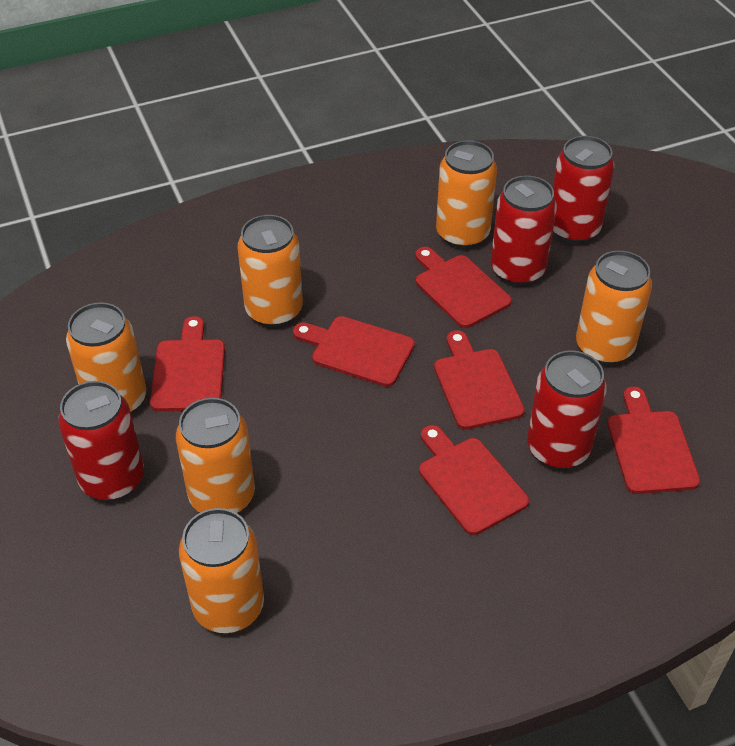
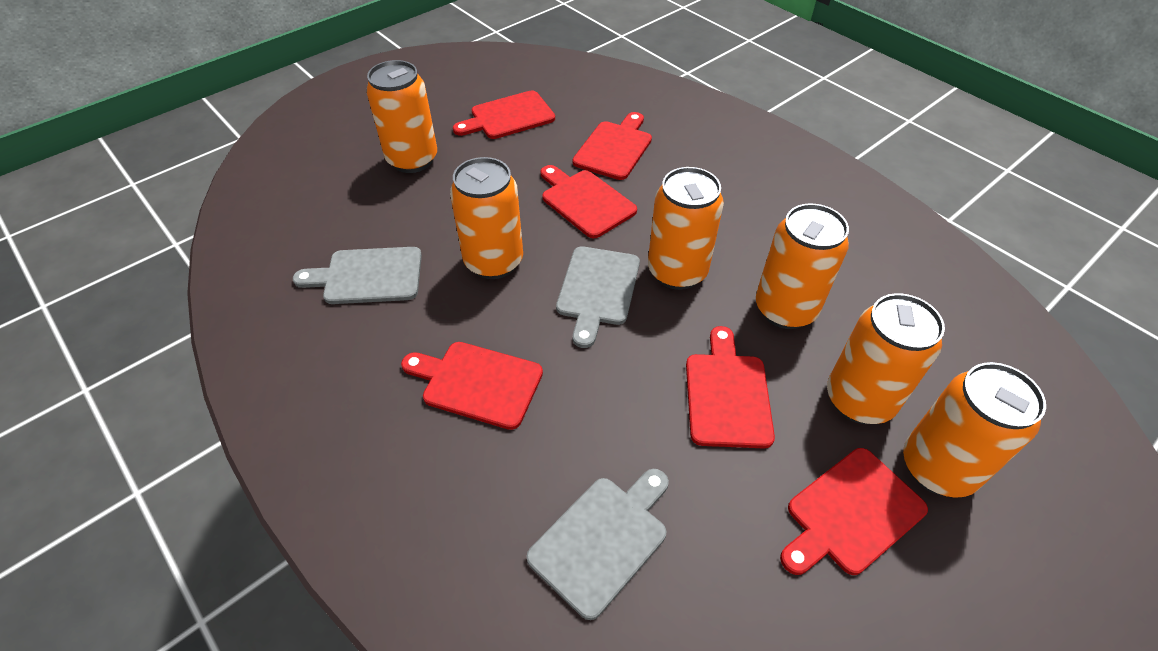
grey cutting board: 0 -> 3
red can: 4 -> 0

